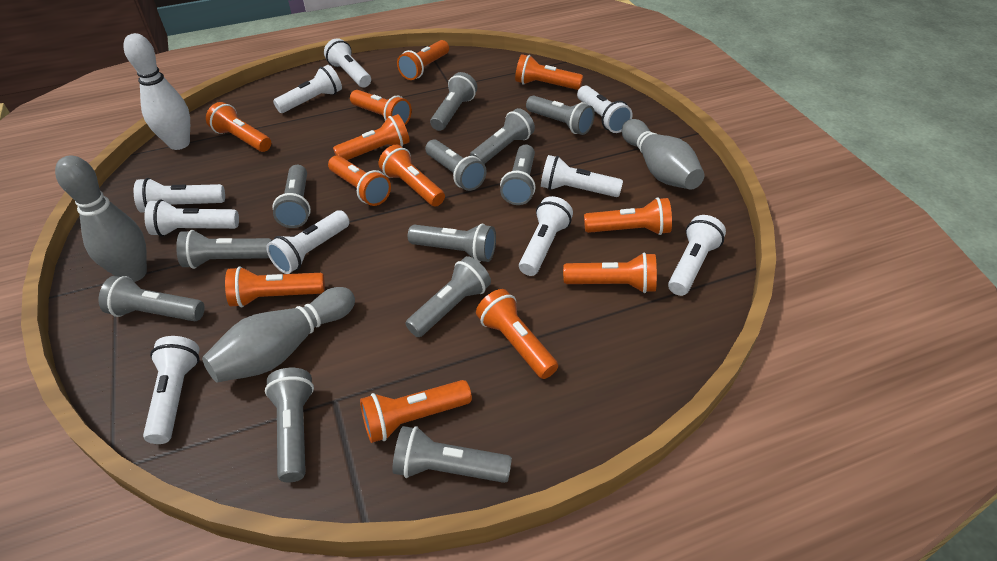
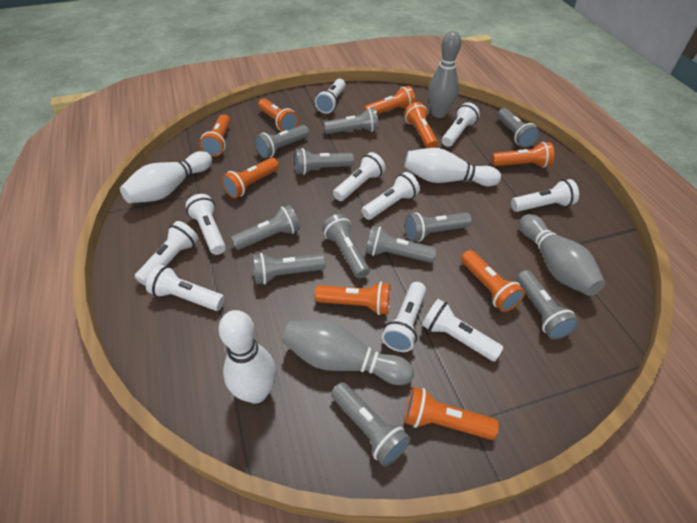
grey flashlight: 12 -> 11
orange flashlight: 12 -> 9
white bowling pin: 1 -> 3

